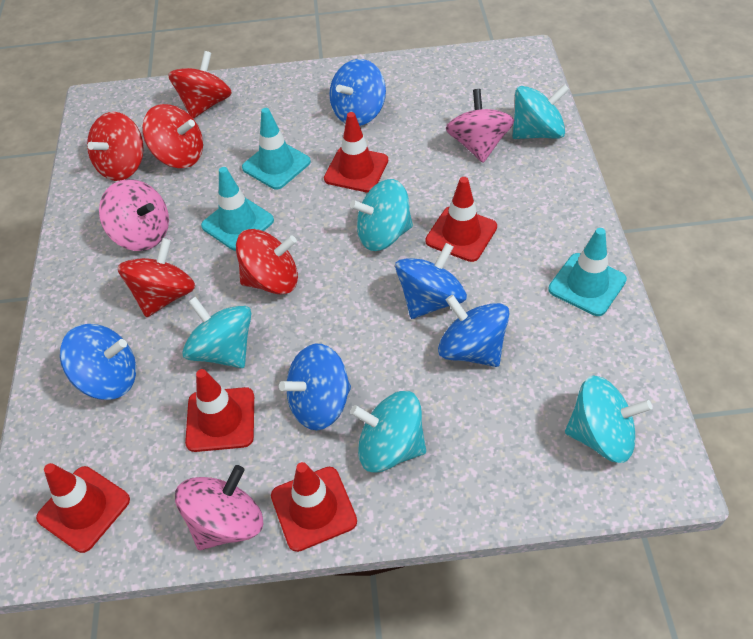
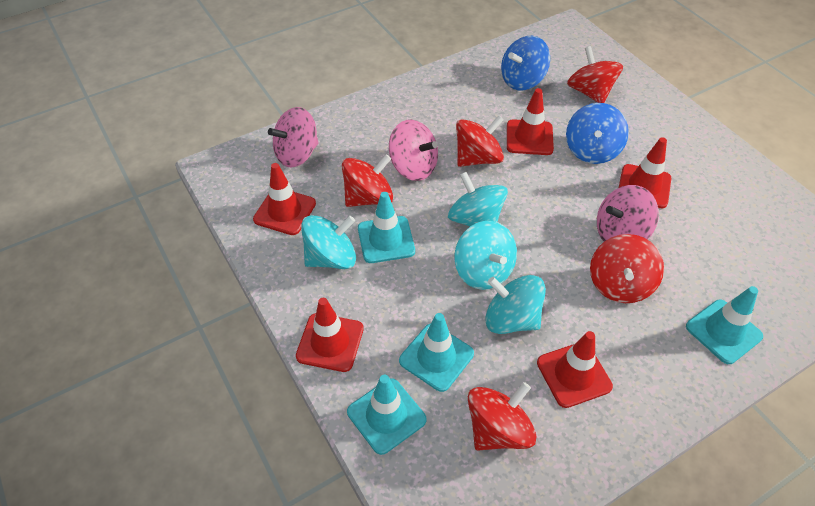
blue spinning top: 5 -> 2
turquoise spinning top: 5 -> 4
turquoise traffic cone: 3 -> 4

